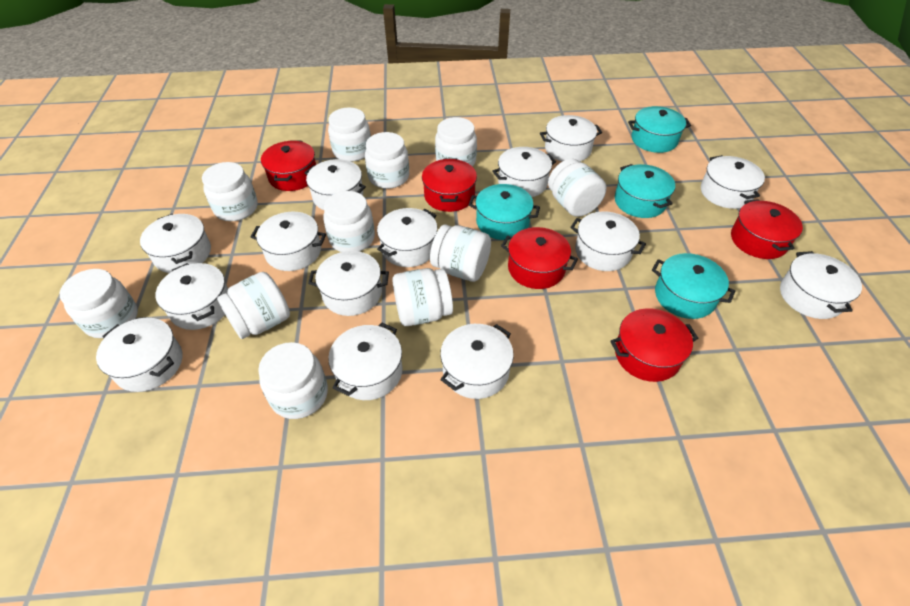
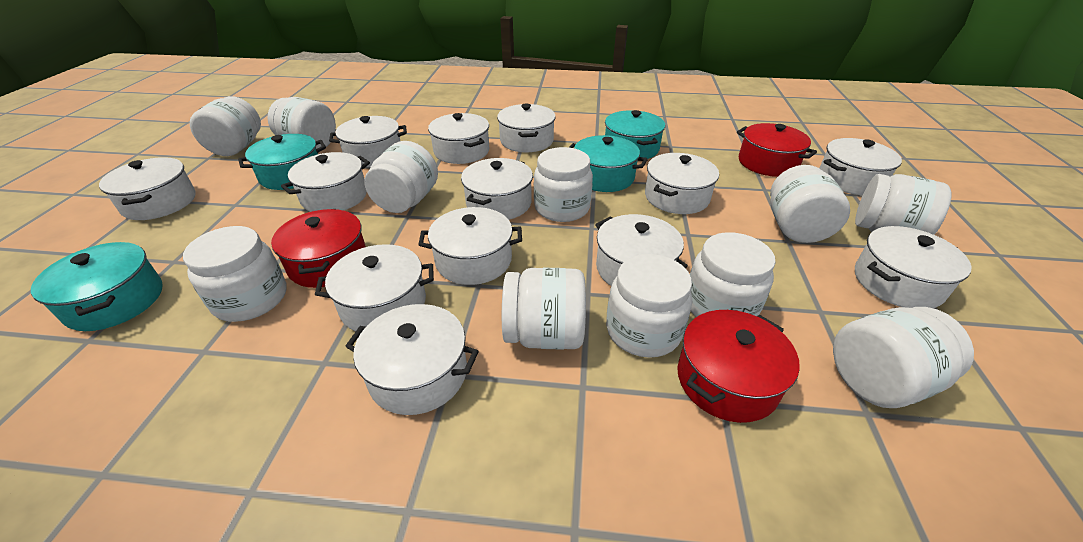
red pot: 5 -> 3
white pot: 14 -> 13

